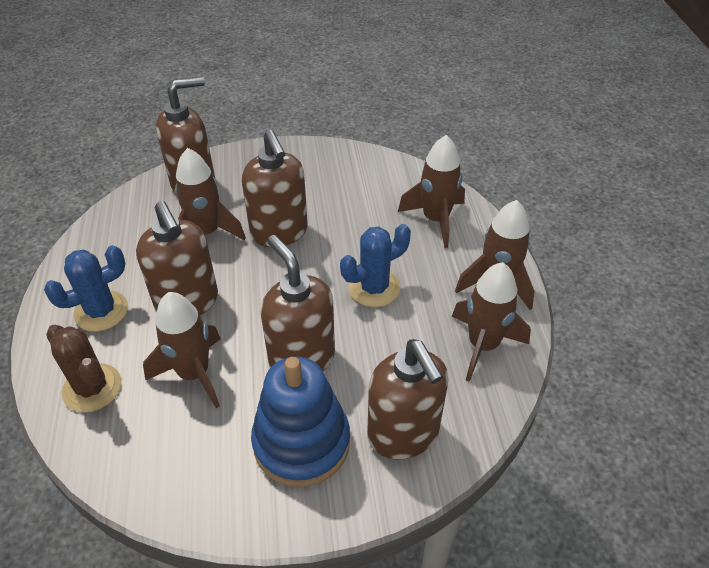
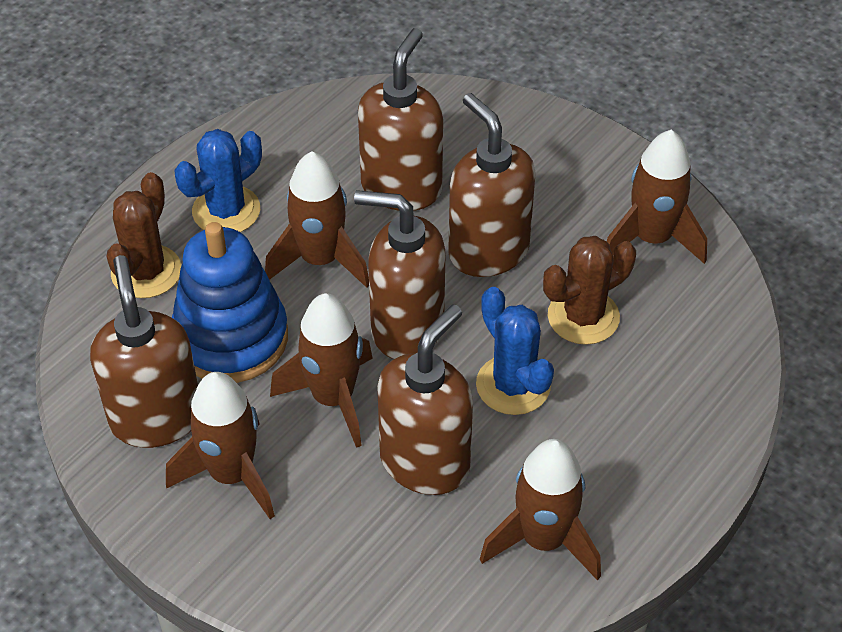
brown cactus: 1 -> 2

